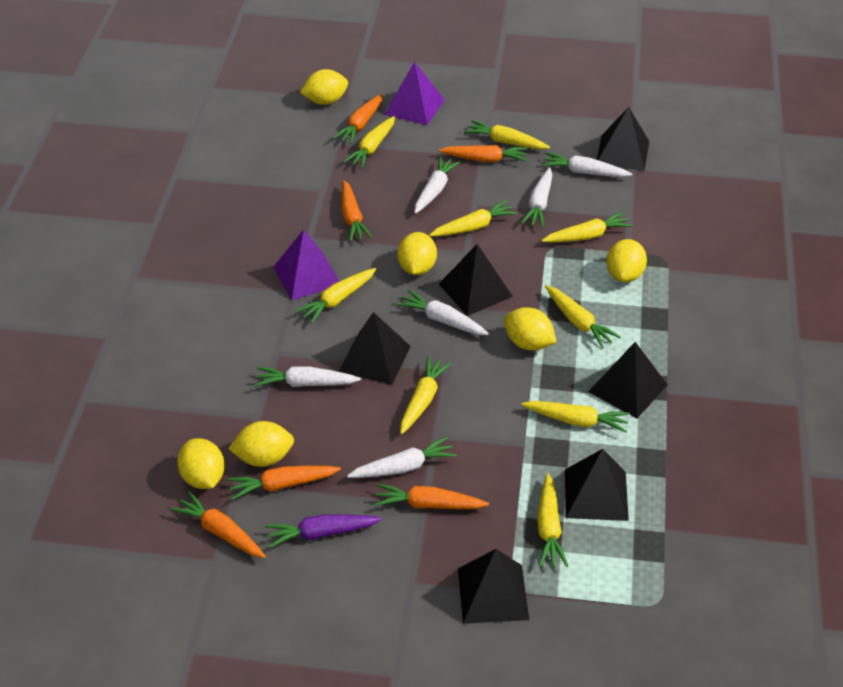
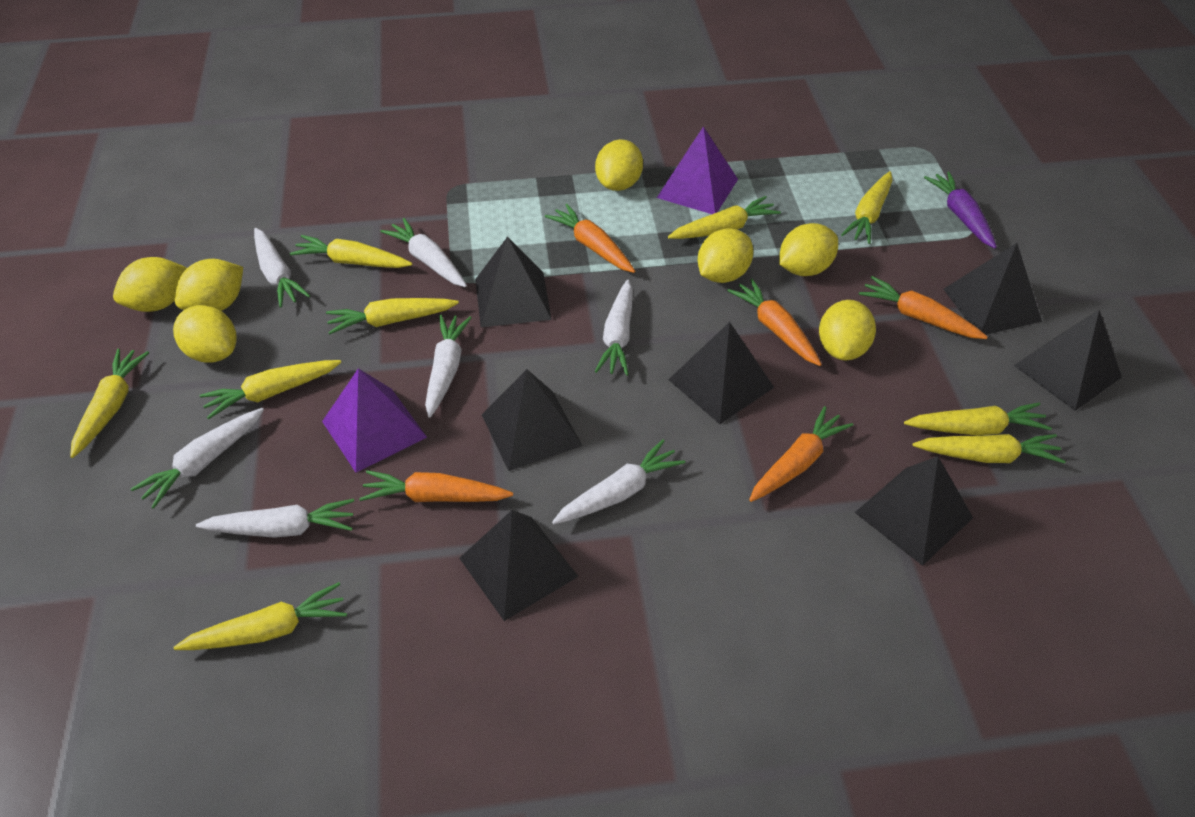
black pyramid: 6 -> 7
orange carrot: 6 -> 5
white carrot: 6 -> 7
yellow lemon: 6 -> 7

